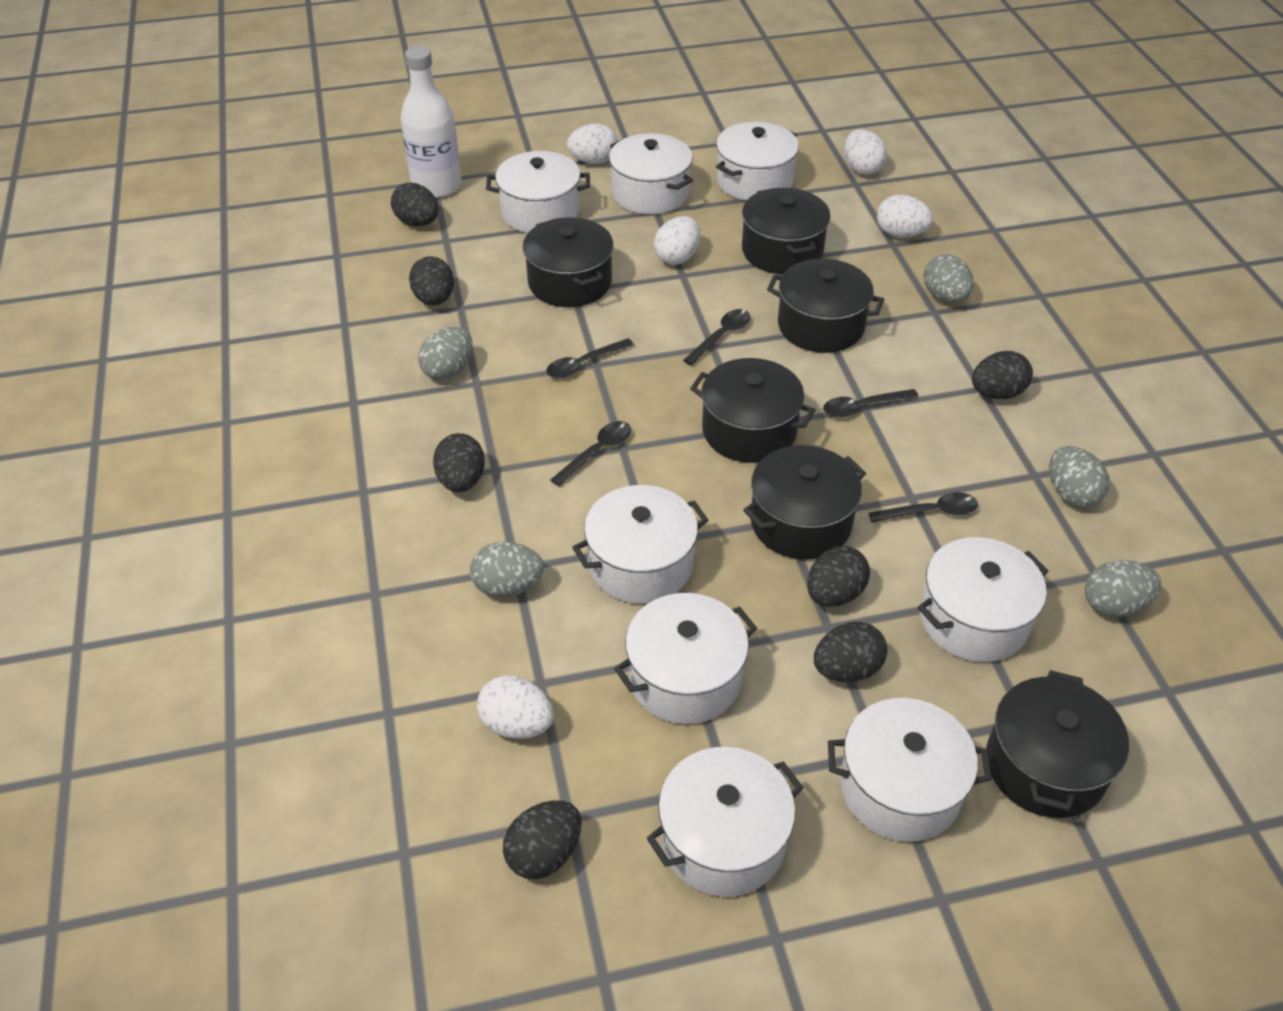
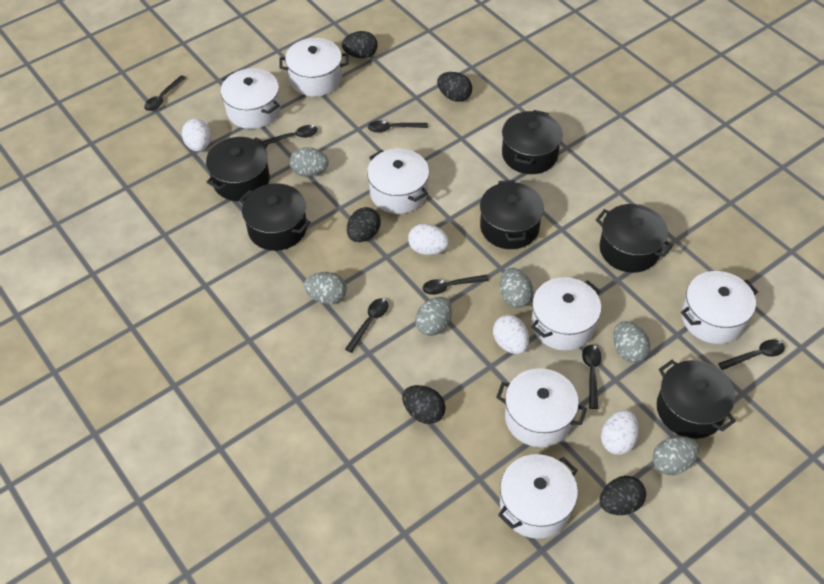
black egg: 7 -> 5
black spoon: 5 -> 7
grey egg: 5 -> 6
white bottle: 1 -> 0
white egg: 5 -> 4
white pot: 8 -> 7

